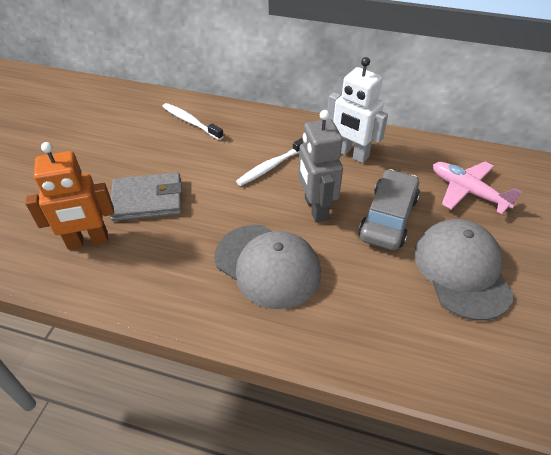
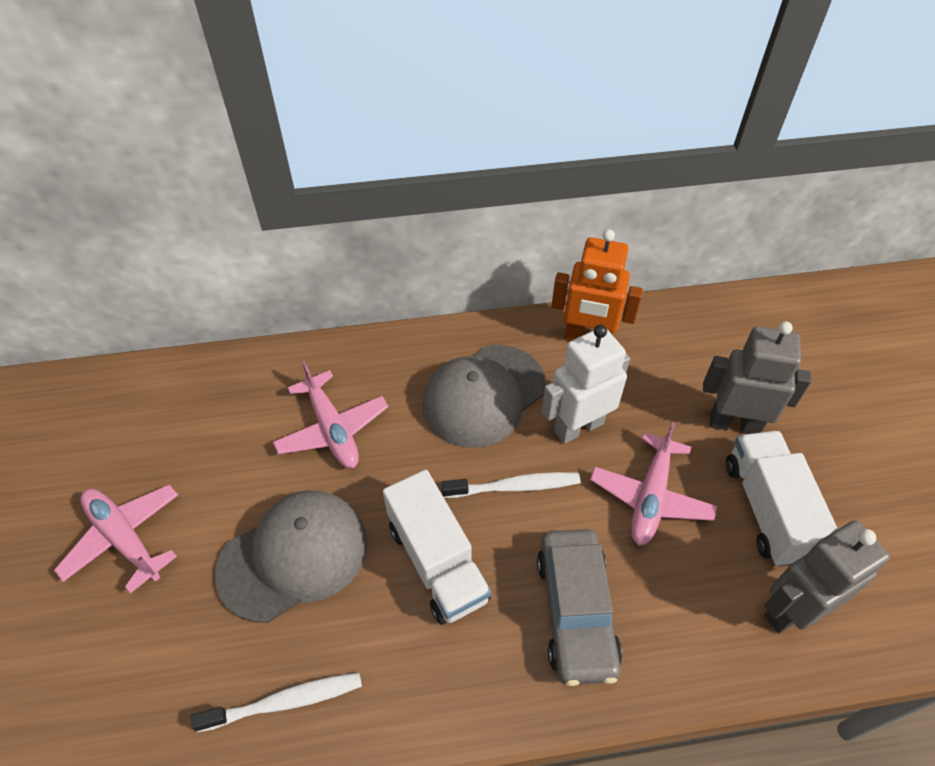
grey robot: 1 -> 2
grey wallet: 1 -> 0
pink plane: 1 -> 3
white truck: 0 -> 2

